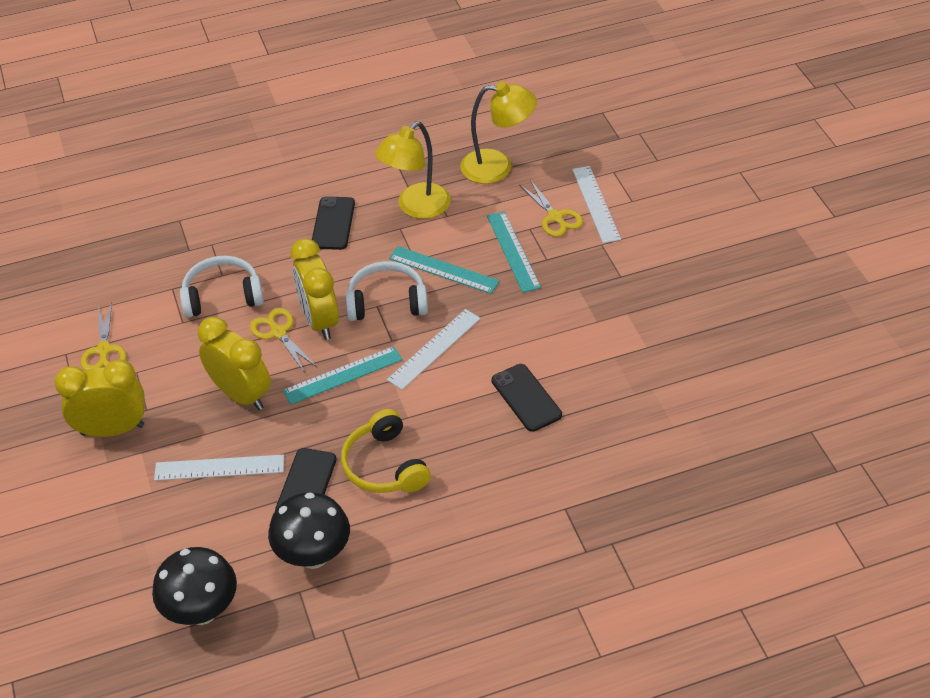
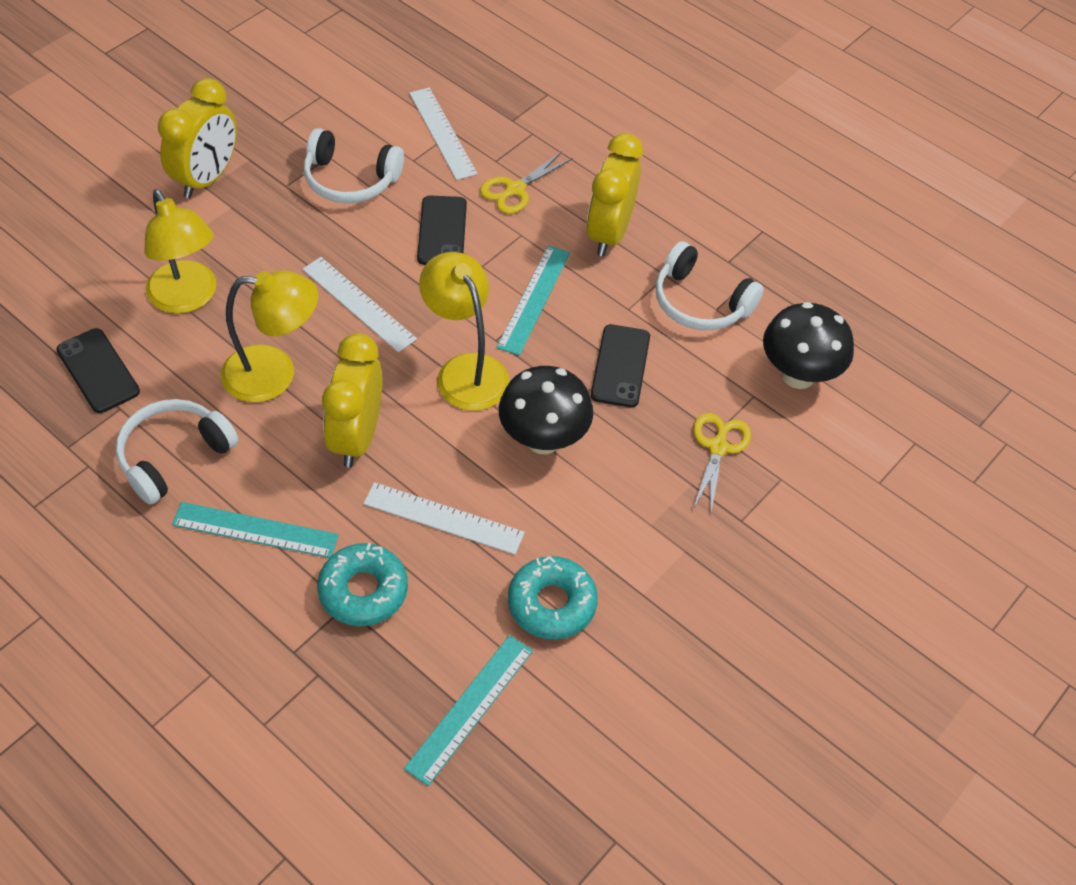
turquoise donut: 0 -> 2
white headphones: 2 -> 3
yellow headphones: 1 -> 0
yellow lamp: 2 -> 3
yellow scissors: 3 -> 2

